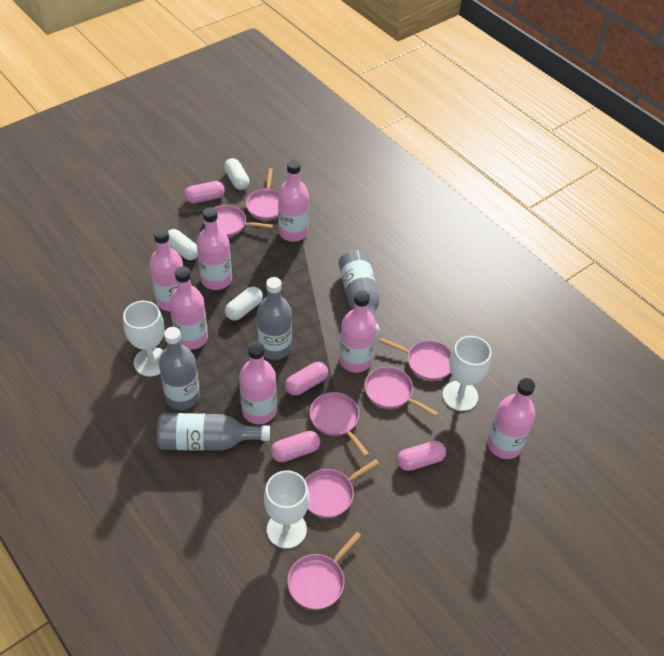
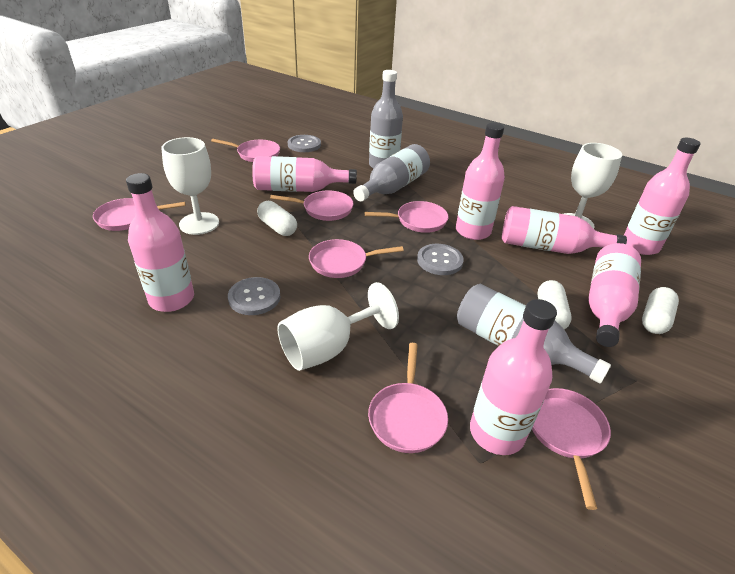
grey bottle: 4 -> 3
grey button: 0 -> 3
pink capsule: 4 -> 0

